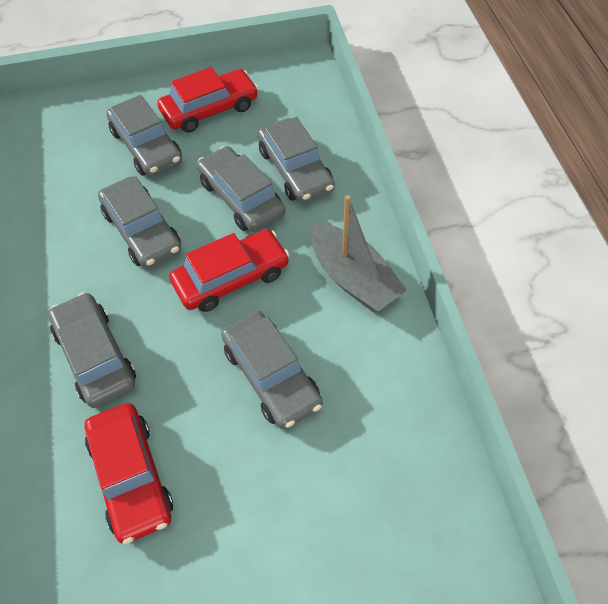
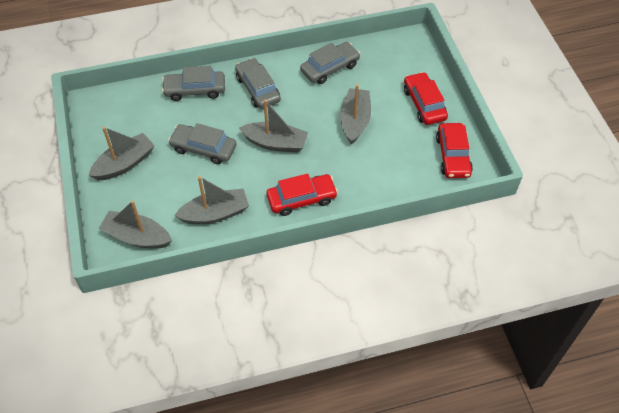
grey boat: 1 -> 5
grey car: 6 -> 4

